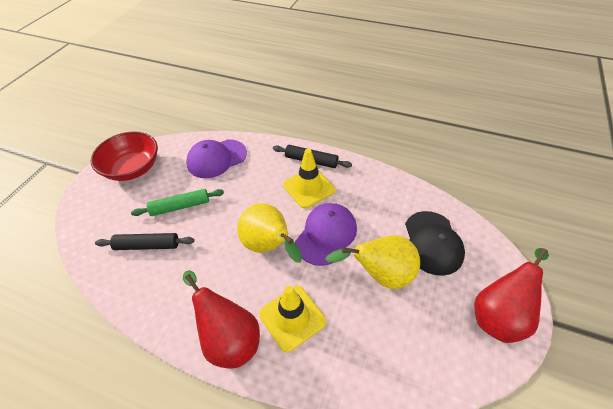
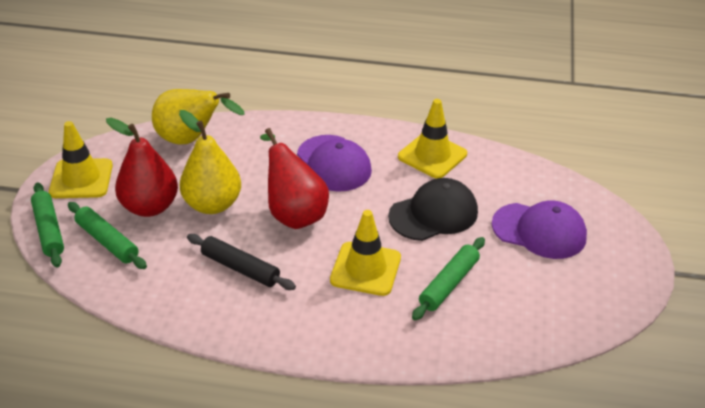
black rolling pin: 2 -> 1
green rolling pin: 1 -> 3
red bowl: 1 -> 0
yellow traffic cone: 2 -> 3

